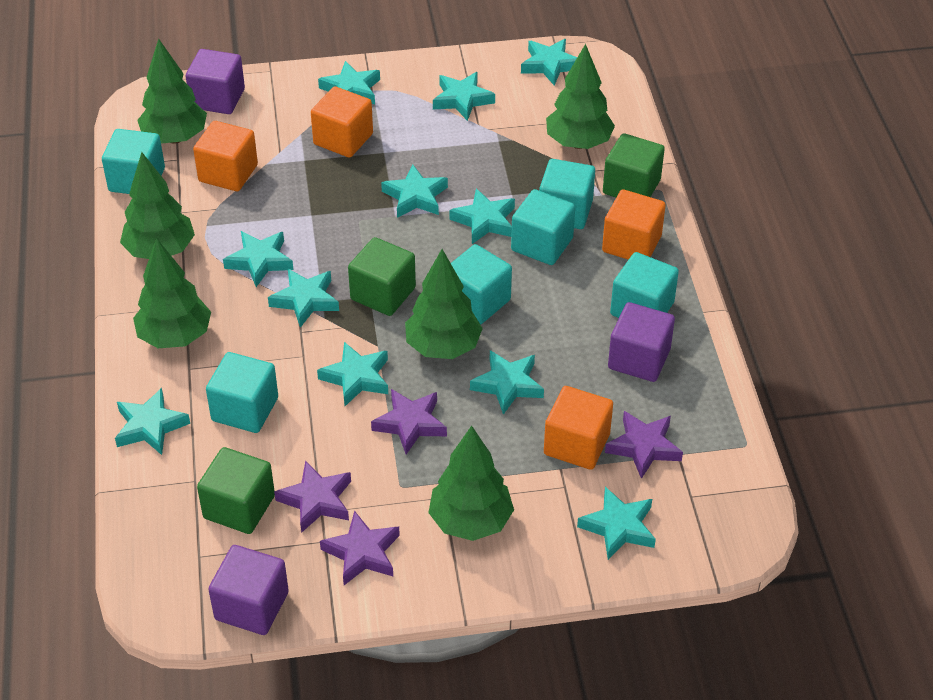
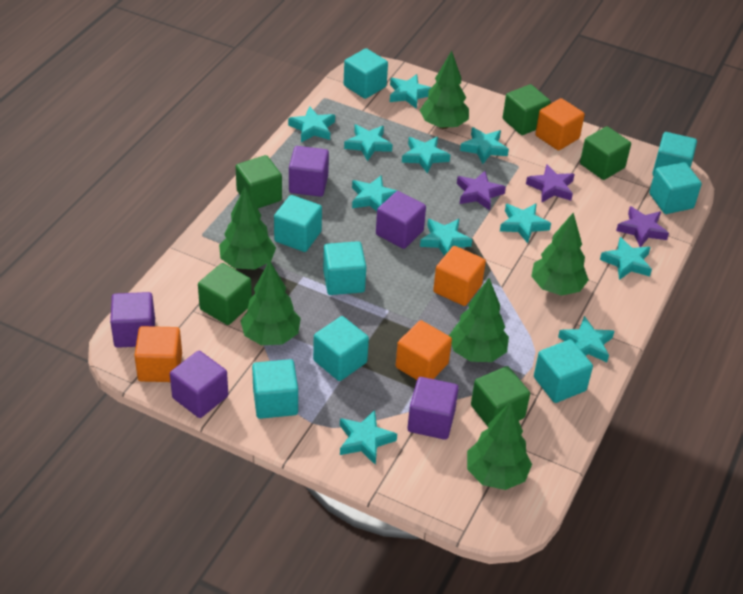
green cube: 3 -> 5
purple cube: 3 -> 5
purple star: 4 -> 3
turquoise cube: 6 -> 8

